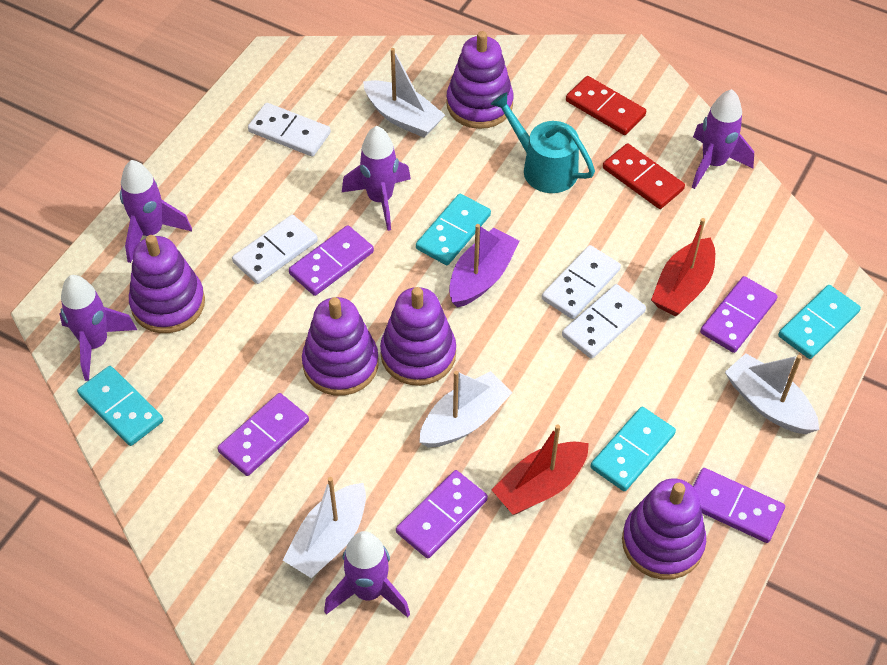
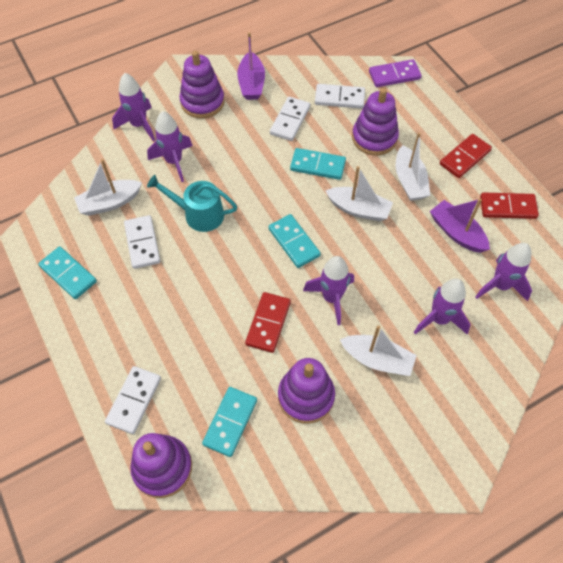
purple boat: 1 -> 2
purple domino: 5 -> 1
purple stacking toy: 5 -> 4
red boat: 2 -> 0
red domino: 2 -> 3

